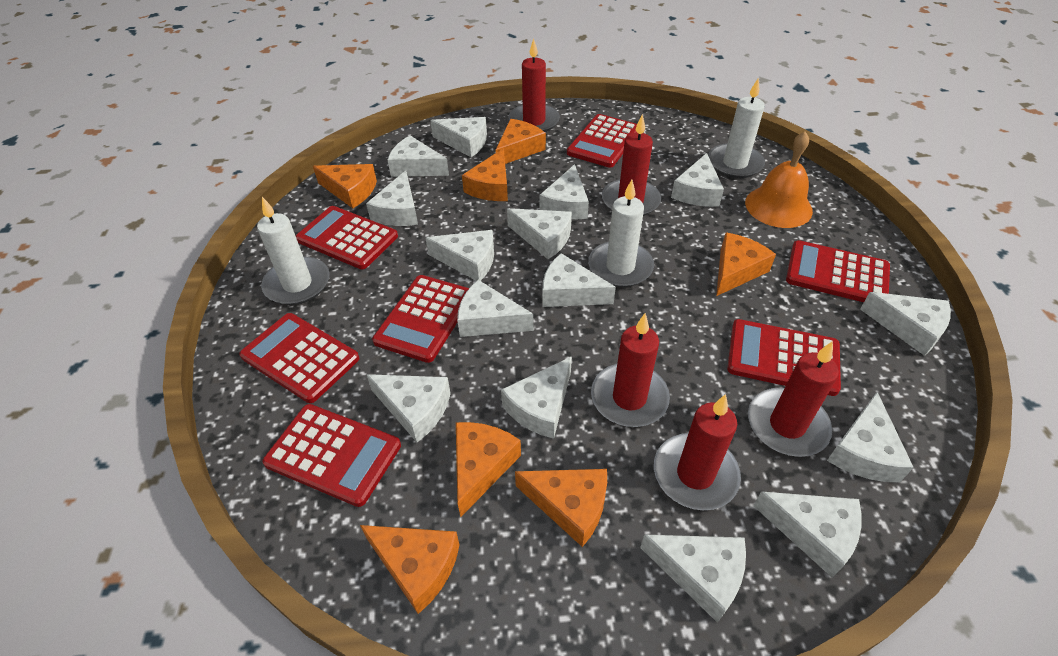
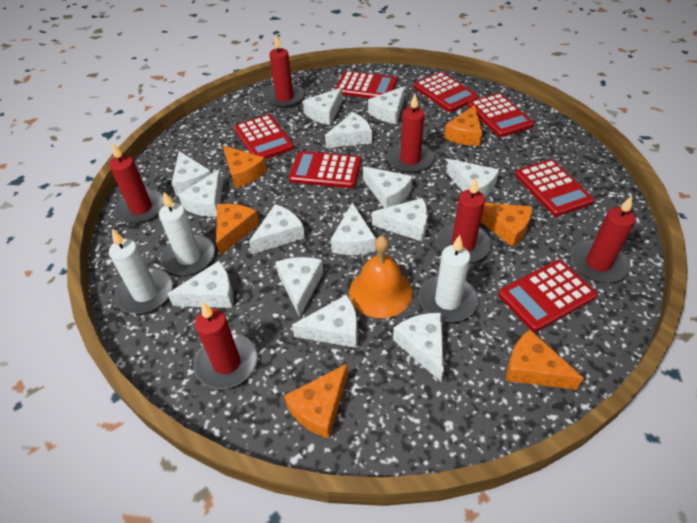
orange cheese: 7 -> 6
red candle: 5 -> 6
white cheese: 15 -> 14

